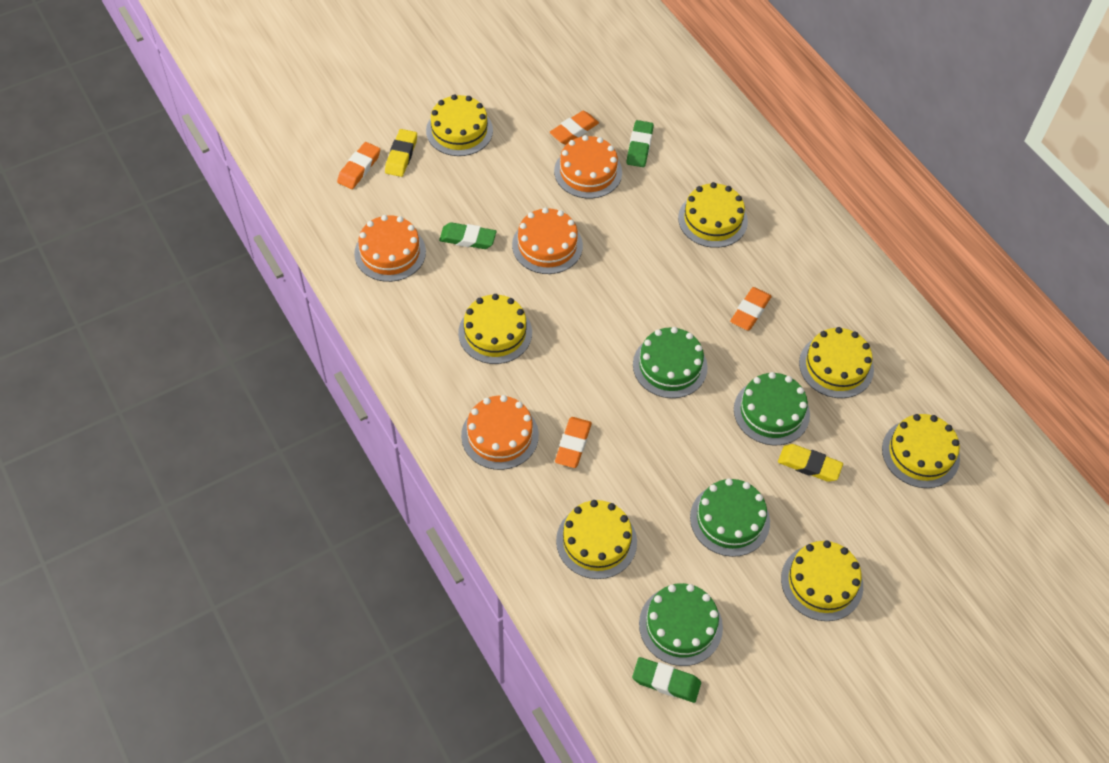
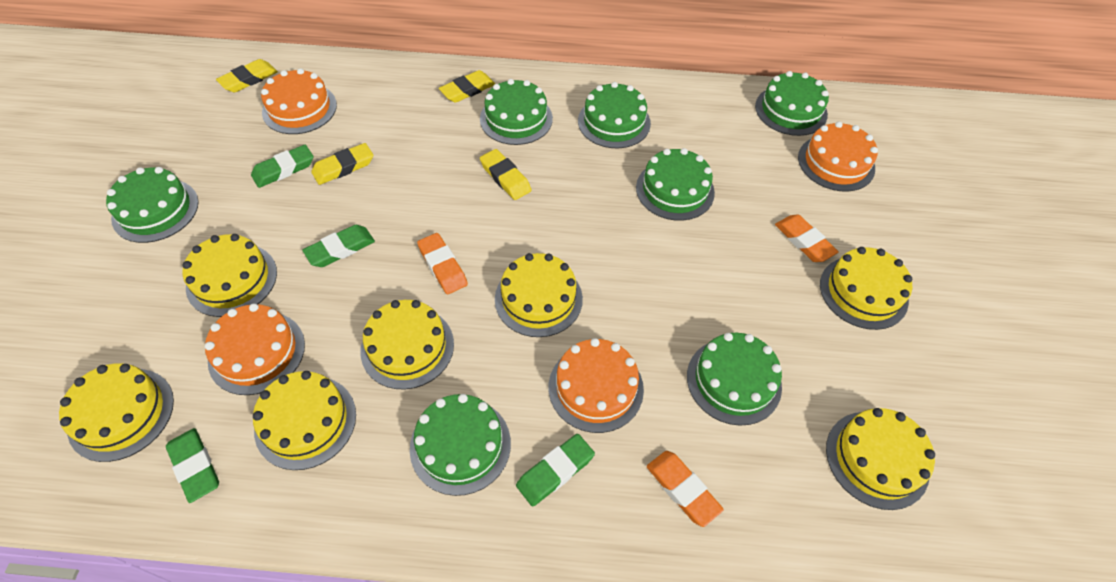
green cake: 4 -> 7
green eraser: 3 -> 4
orange eraser: 4 -> 3
yellow eraser: 2 -> 4

